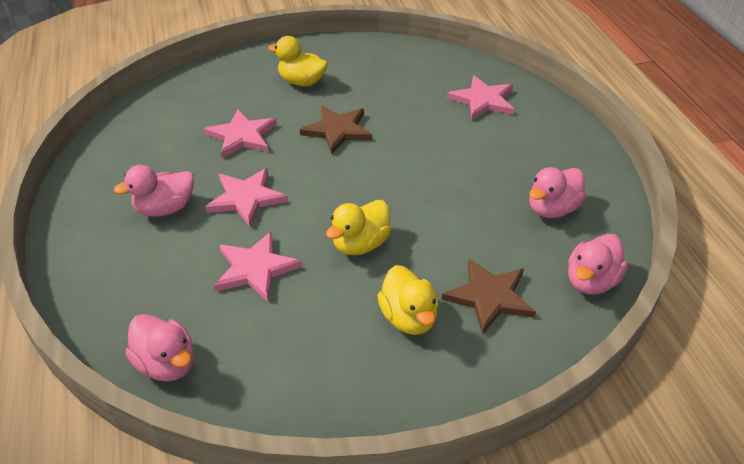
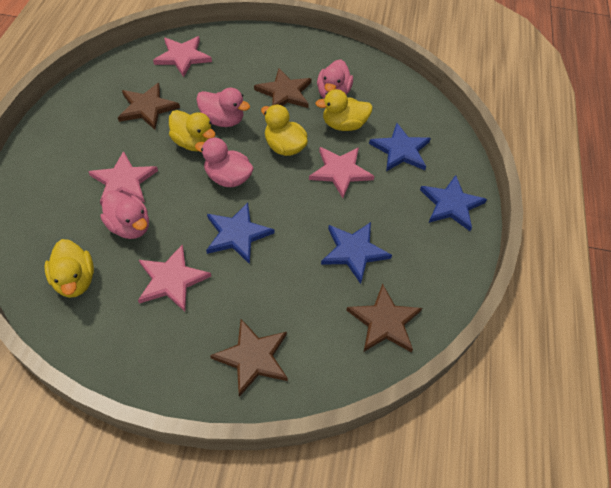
blue star: 0 -> 4
brown star: 2 -> 4
yellow duck: 3 -> 4

